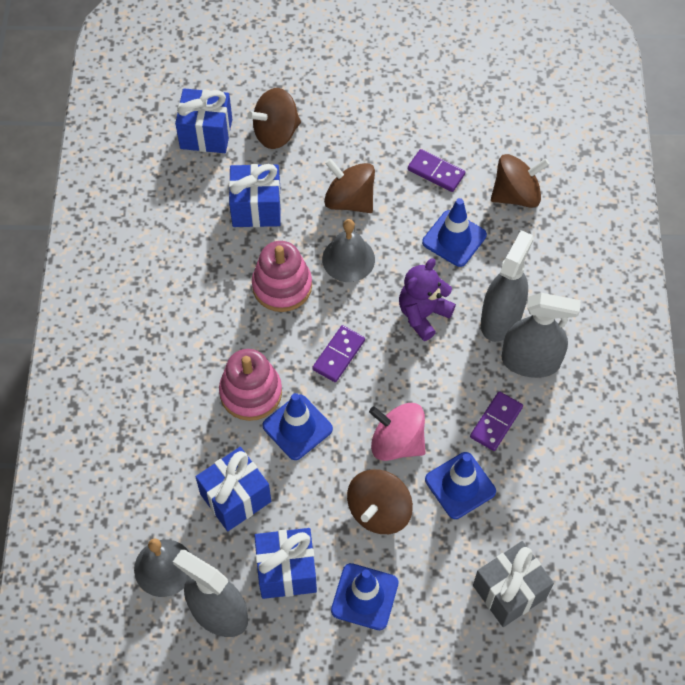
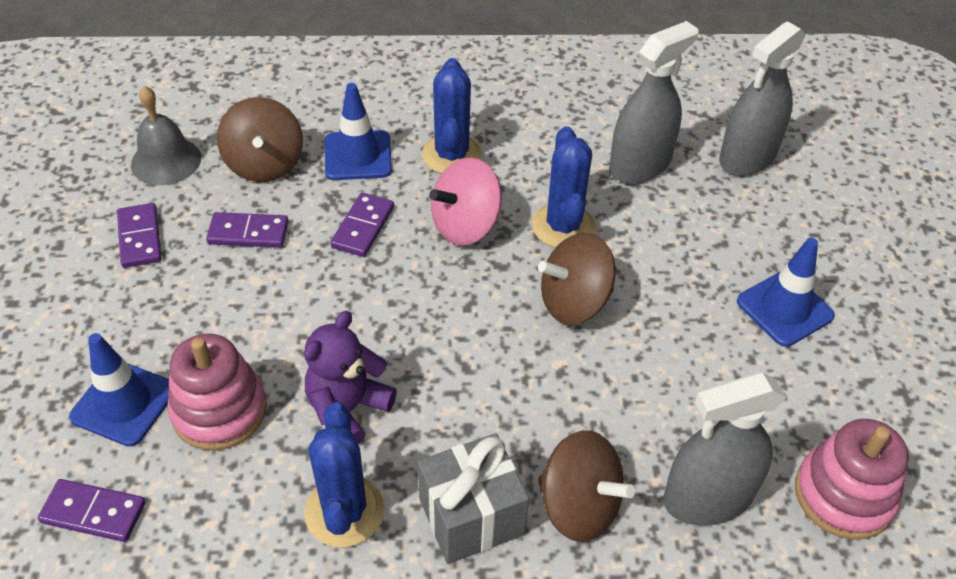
blue cactus: 0 -> 3
blue gift: 4 -> 0
blue traffic cone: 4 -> 3
brown spinning top: 4 -> 3
grey bell: 2 -> 1
purple domino: 3 -> 4

